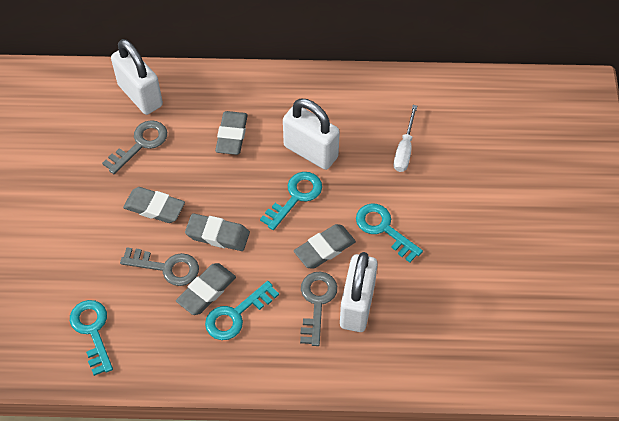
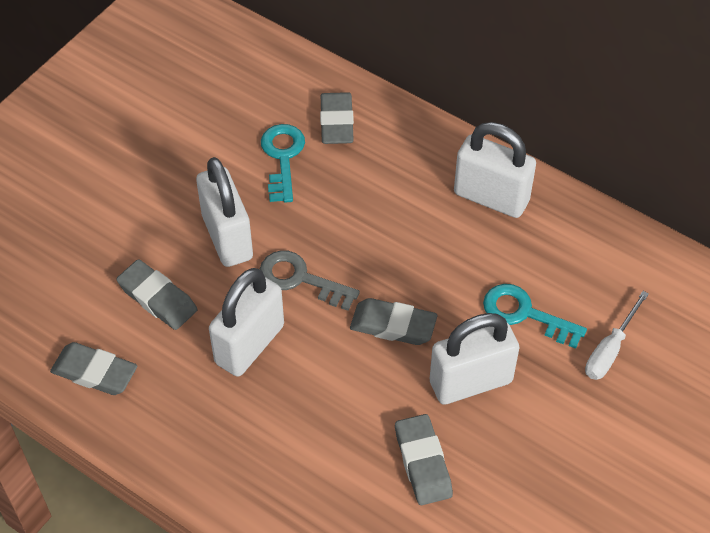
grey key: 3 -> 1
turquoise key: 4 -> 2
white padlock: 3 -> 4

